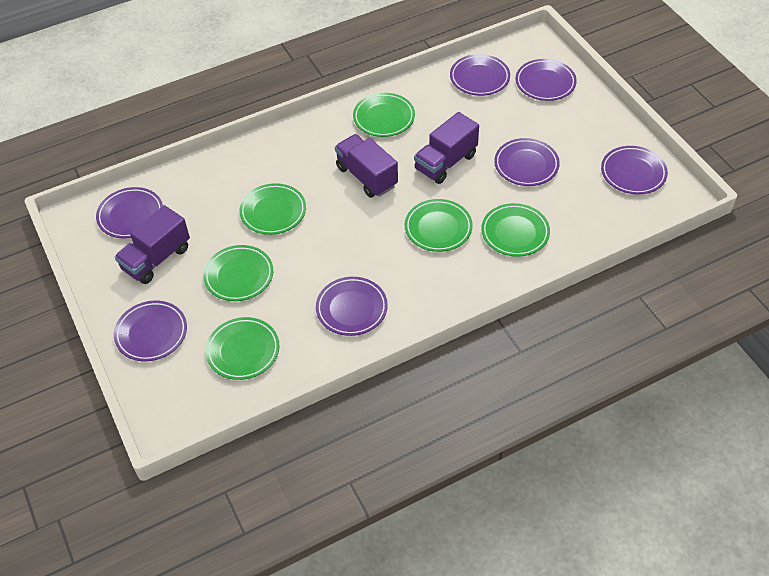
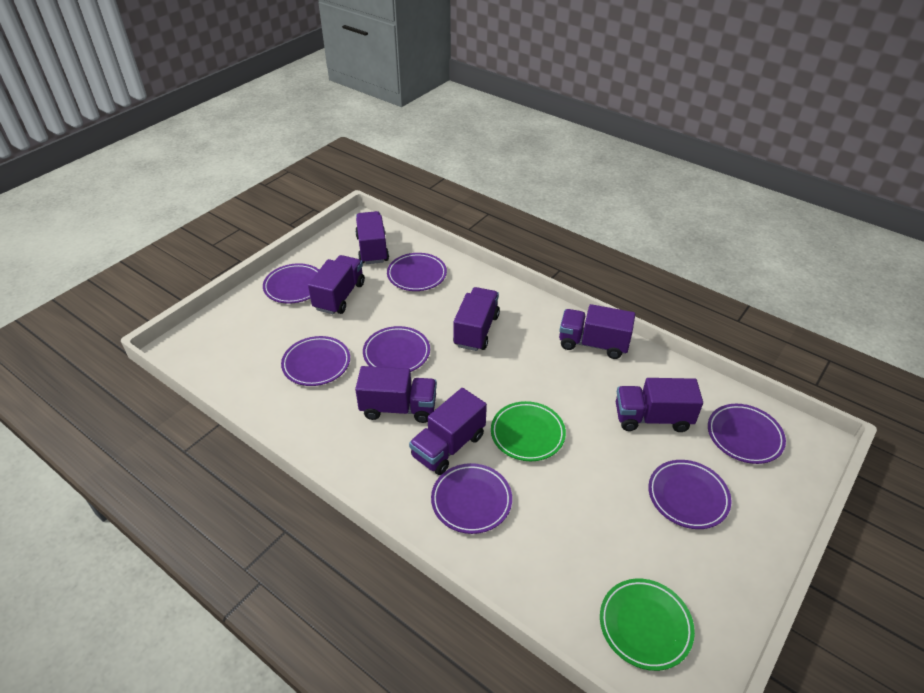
green plate: 6 -> 2
purple truck: 3 -> 7

